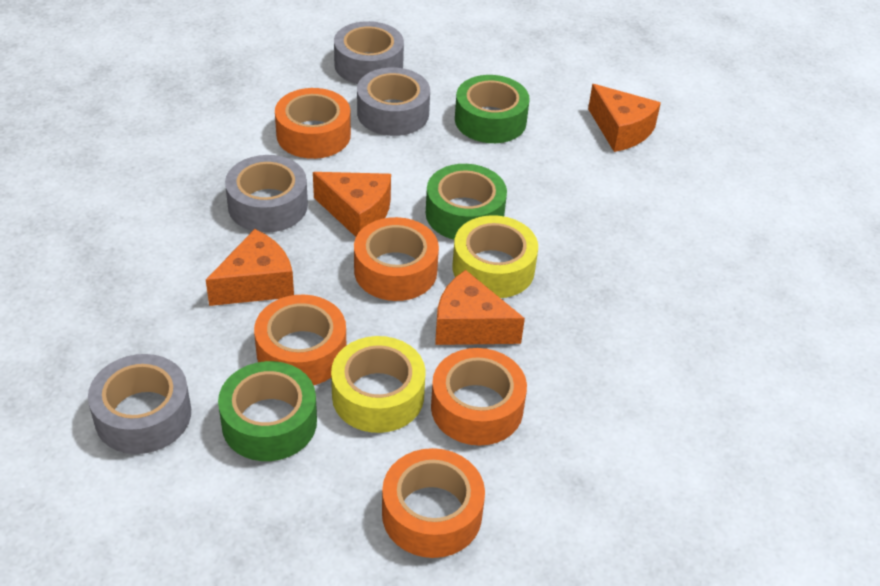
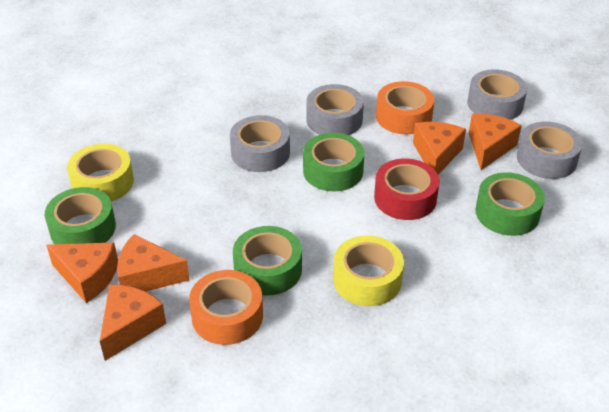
green tape: 3 -> 4
orange cheese: 4 -> 5
orange tape: 5 -> 2
red tape: 0 -> 1

